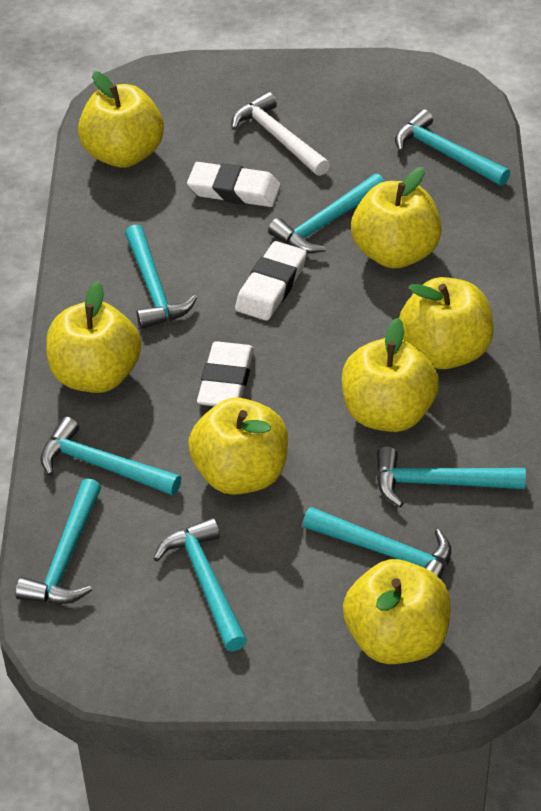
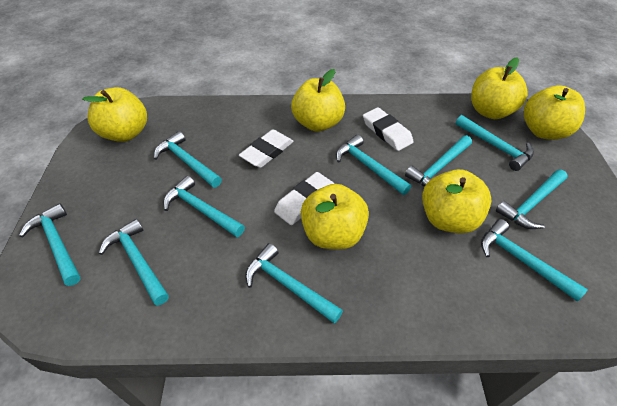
turquoise hammer: 8 -> 10
white hammer: 1 -> 0
yellow apple: 7 -> 6

